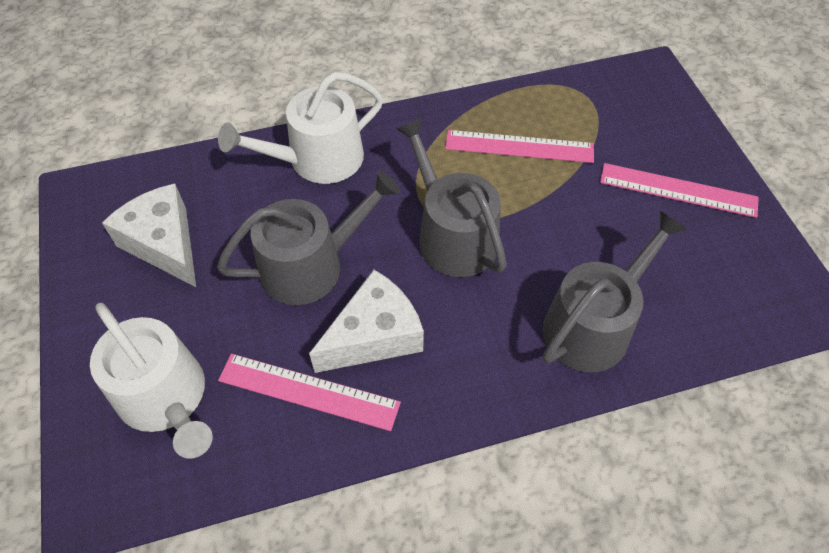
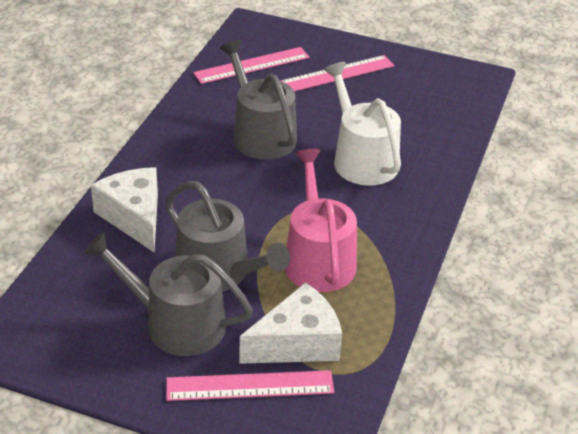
pink watering can: 0 -> 1
white watering can: 2 -> 1

